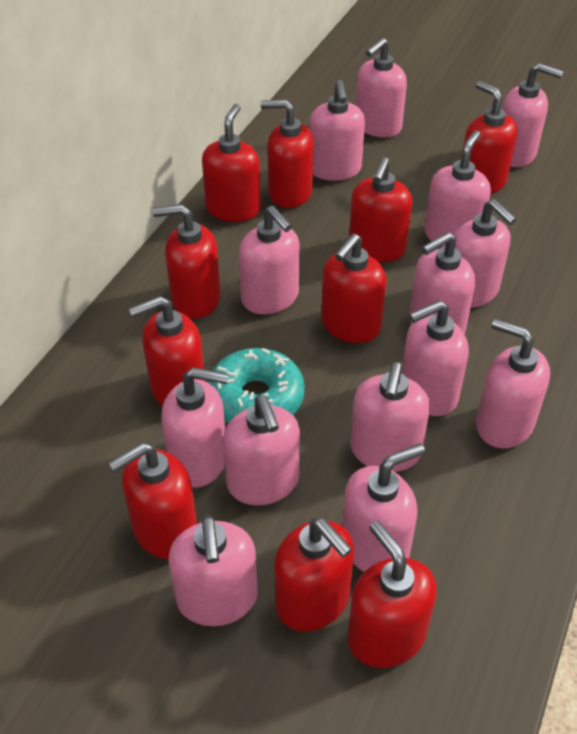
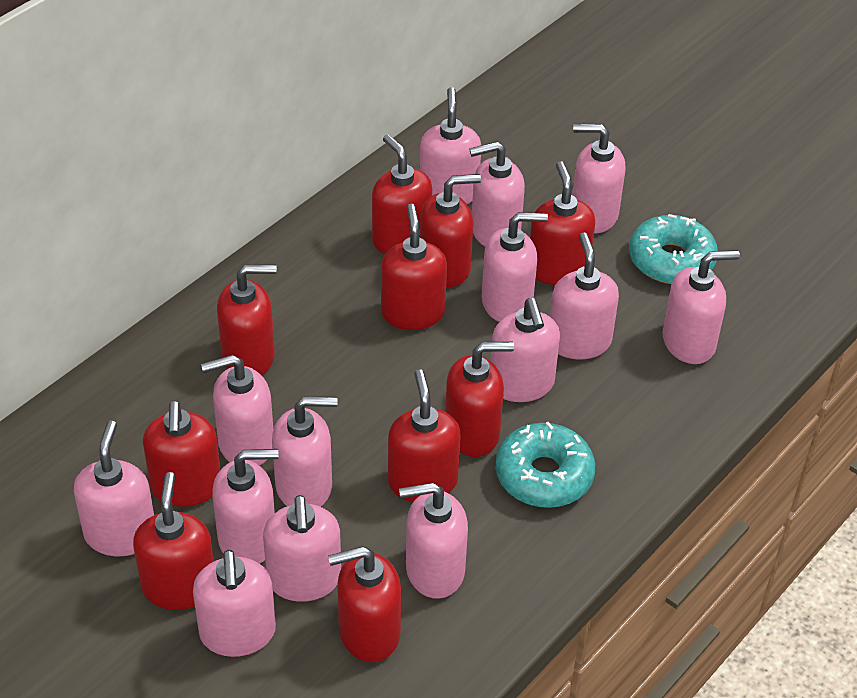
turquoise donut: 1 -> 2

